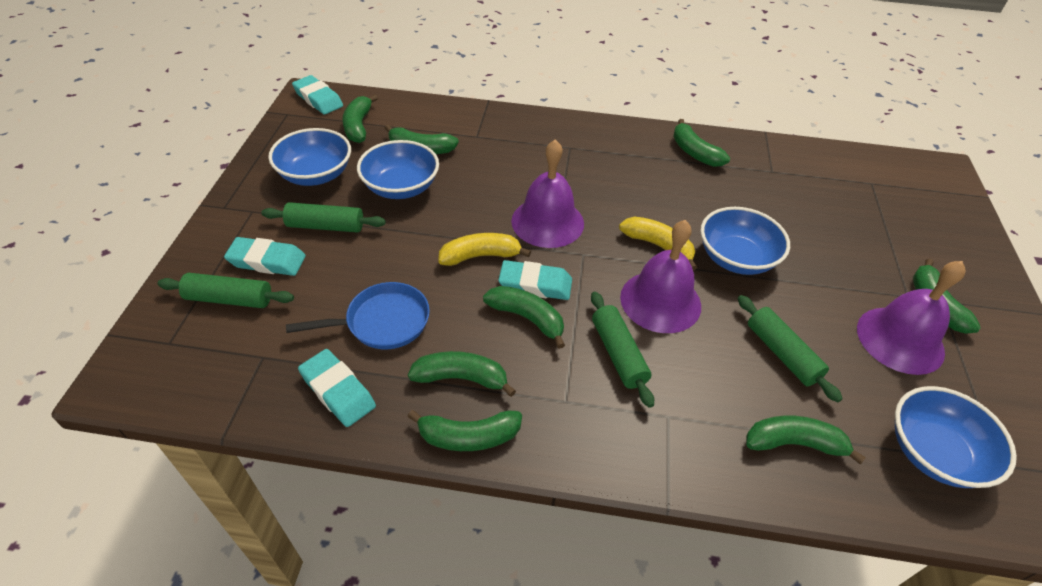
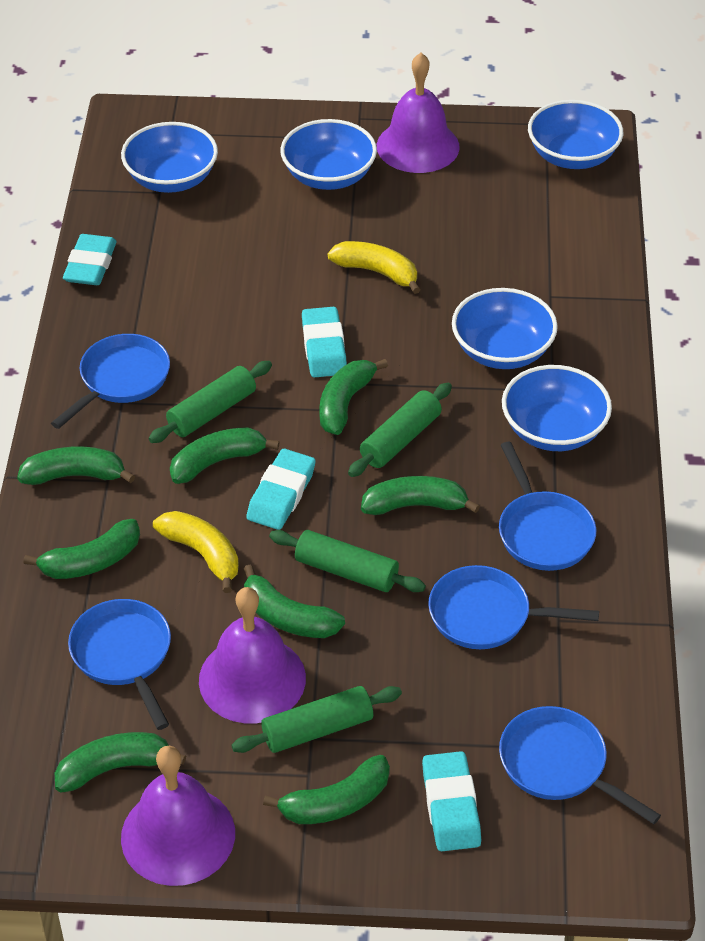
blue bowl: 4 -> 5
blue pan: 1 -> 5

